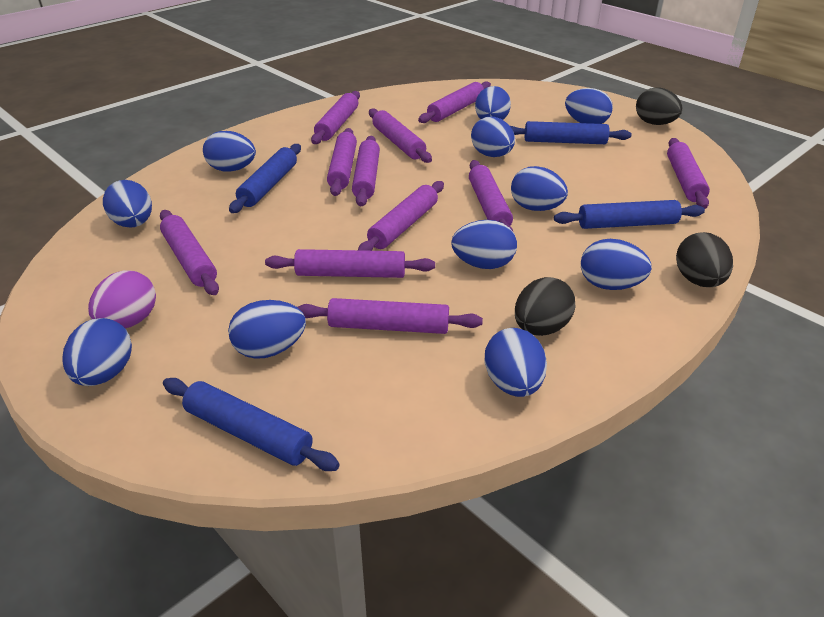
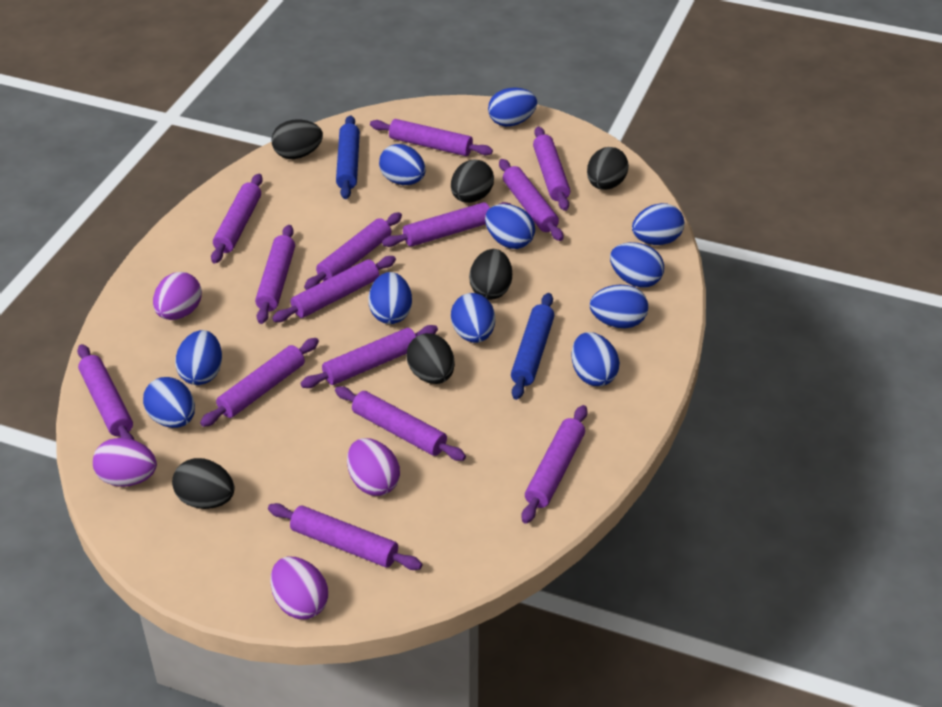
black egg: 3 -> 6
blue rolling pin: 4 -> 2
purple egg: 1 -> 4
purple rolling pin: 11 -> 14

